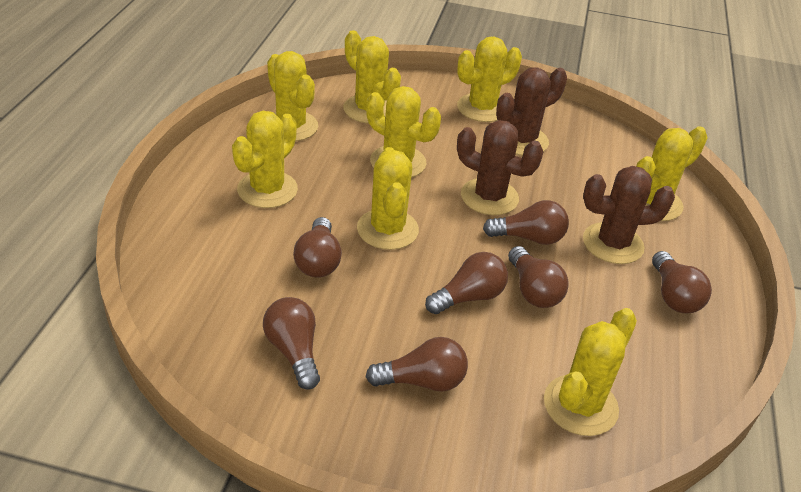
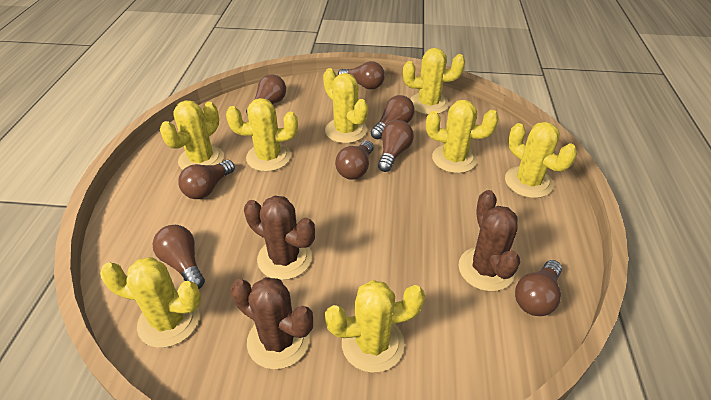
brown light bulb: 7 -> 8

